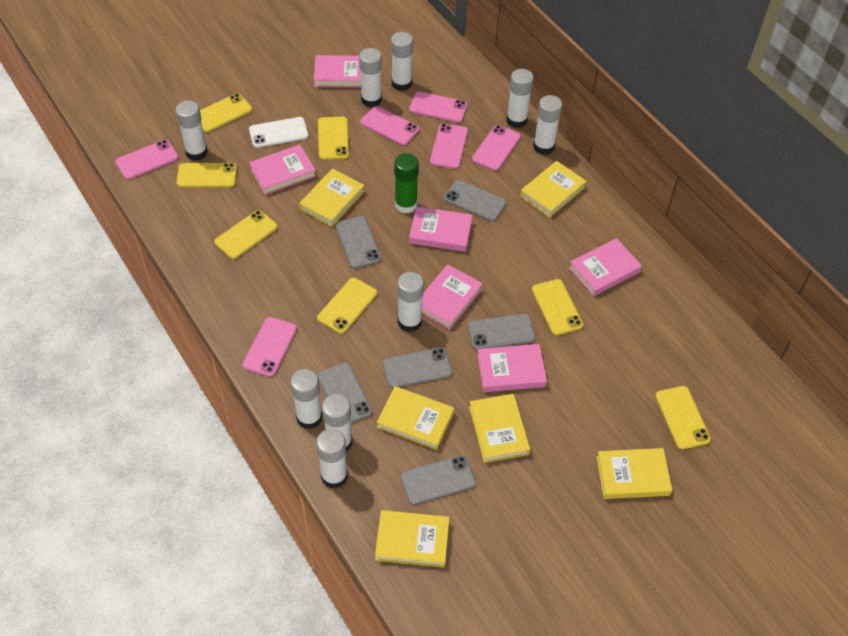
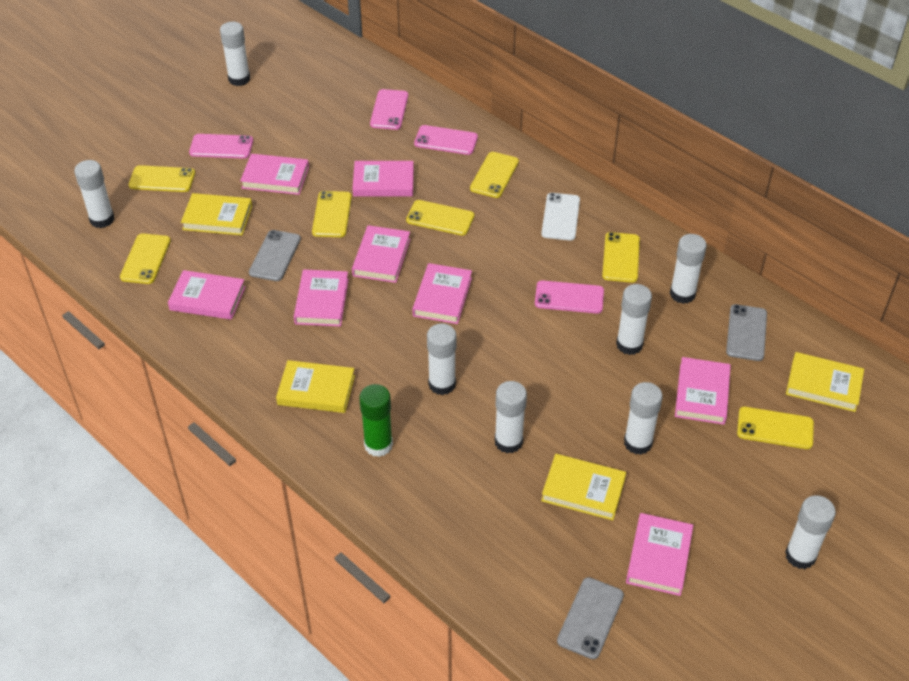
grey phone: 6 -> 3
pink book: 6 -> 8
pink phone: 6 -> 4
white glue stick: 9 -> 8
yellow book: 6 -> 4

